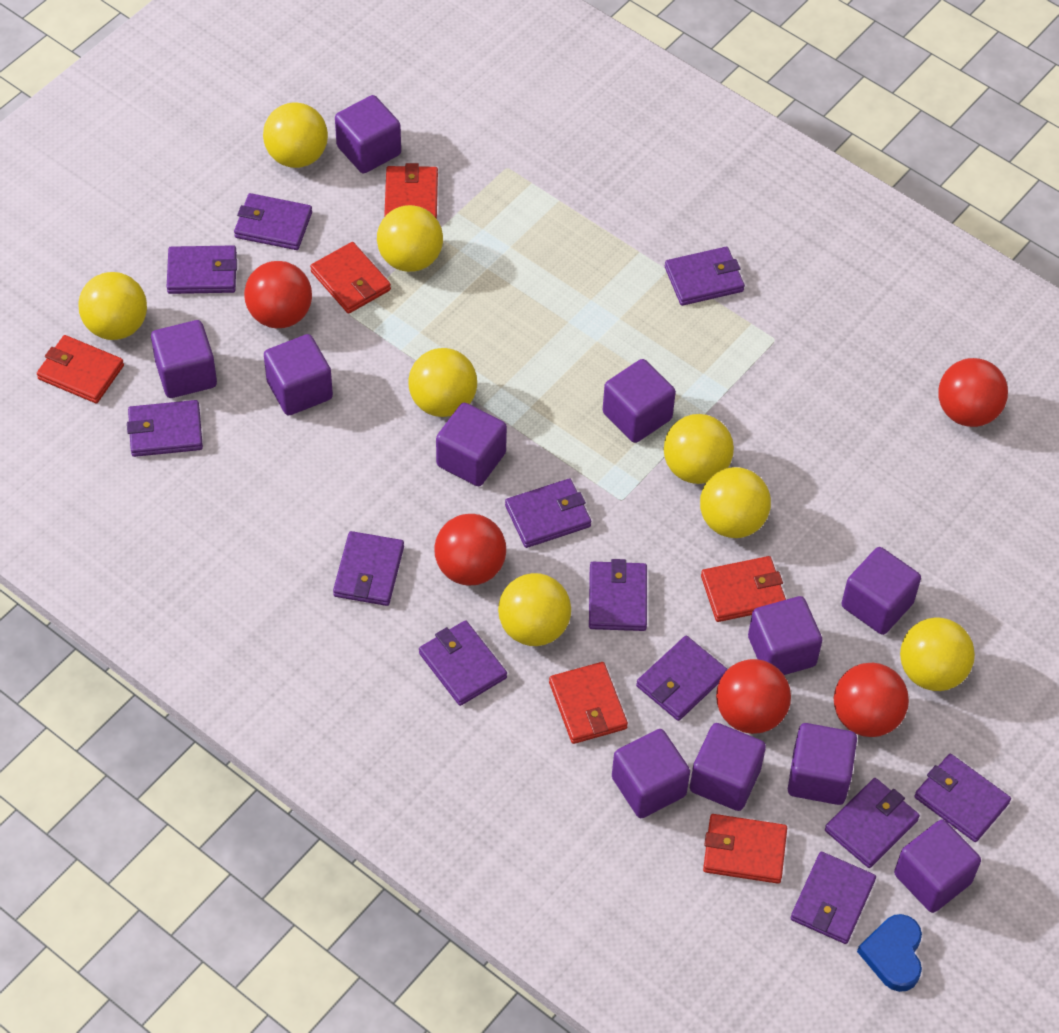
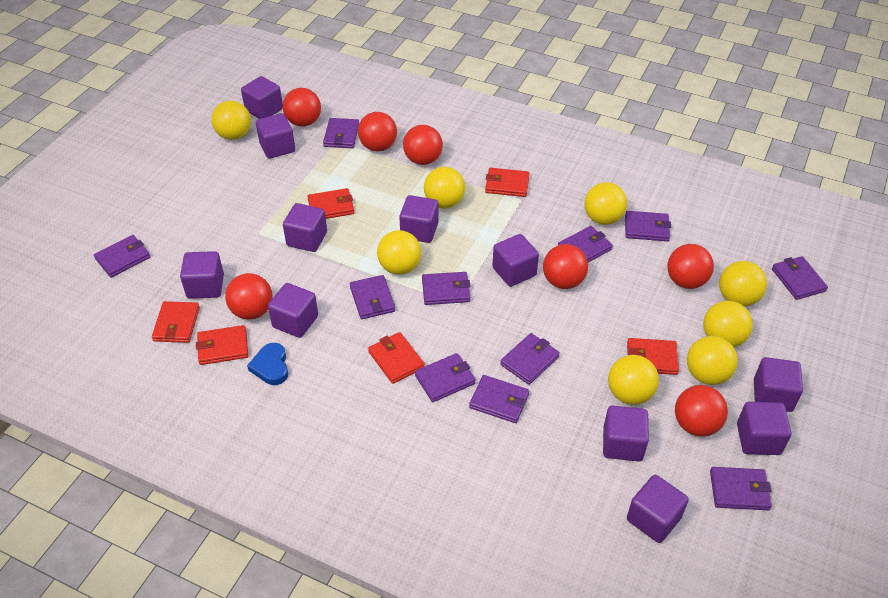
purple wallet: 12 -> 11
red ball: 5 -> 7

